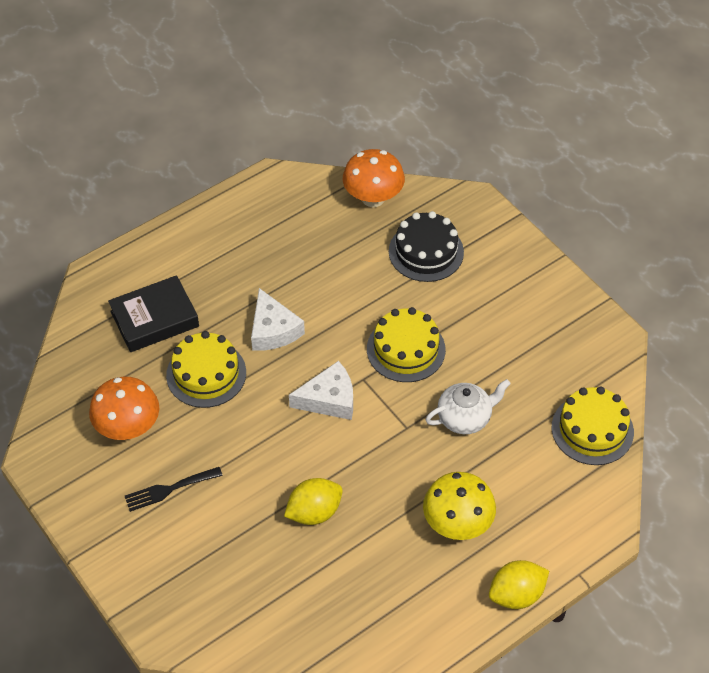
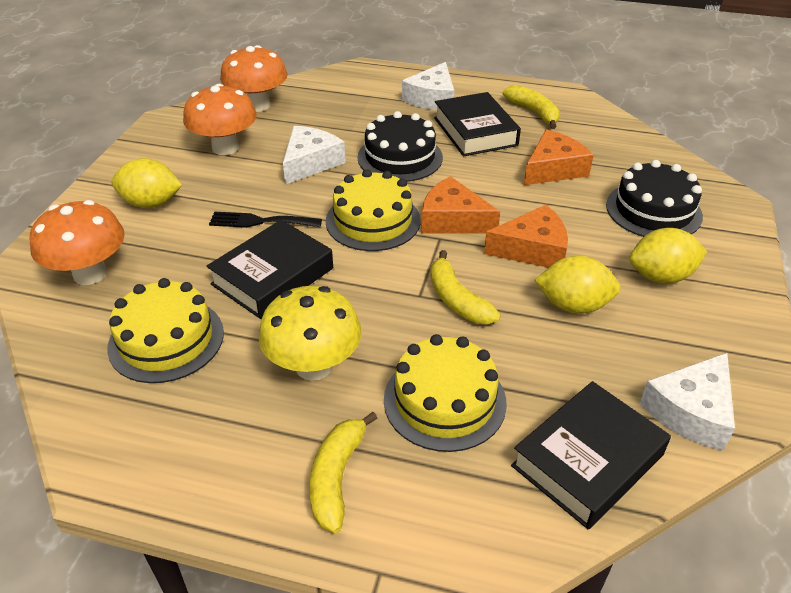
black book: 1 -> 3
black cake: 1 -> 2
orange cheese: 0 -> 3
orange mushroom: 2 -> 3
white cheese: 2 -> 3
white teapot: 1 -> 0
yellow banana: 0 -> 3
yellow lemon: 2 -> 3

